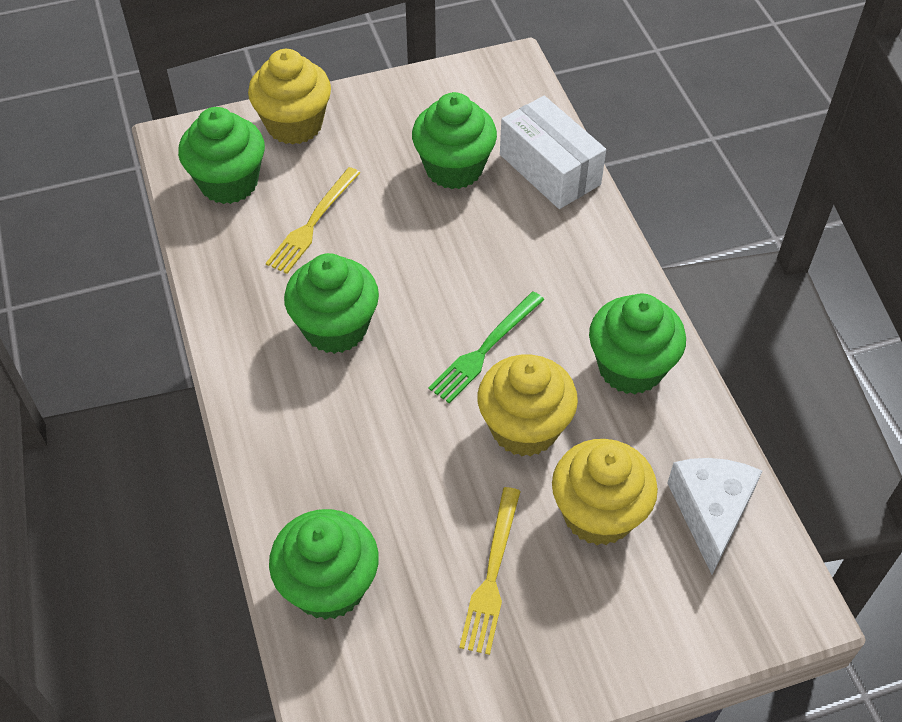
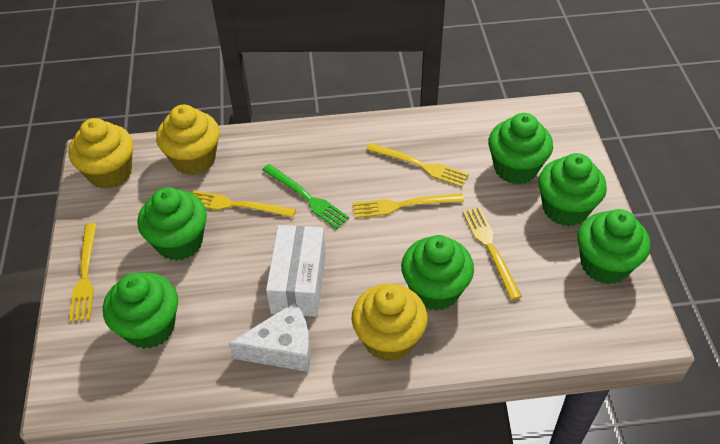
green cupcake: 5 -> 6
yellow fork: 2 -> 5

